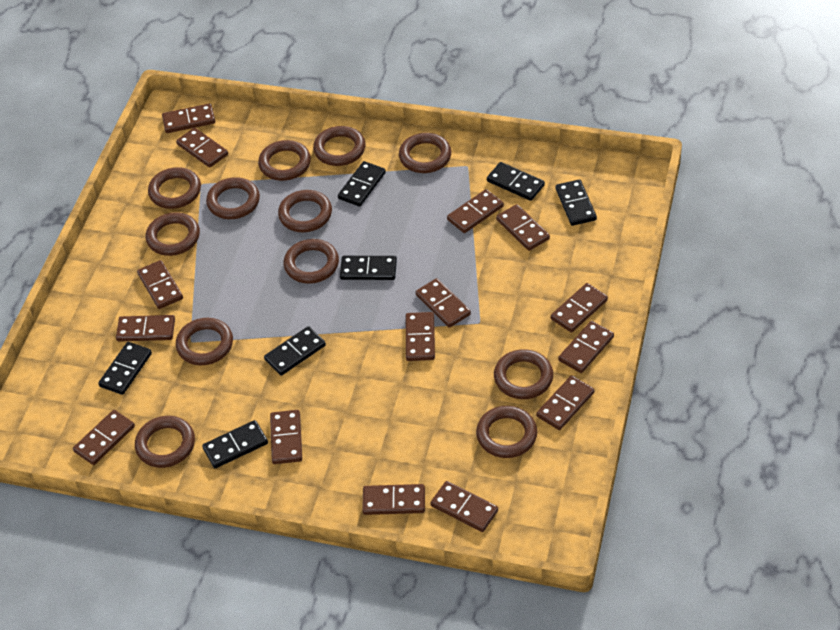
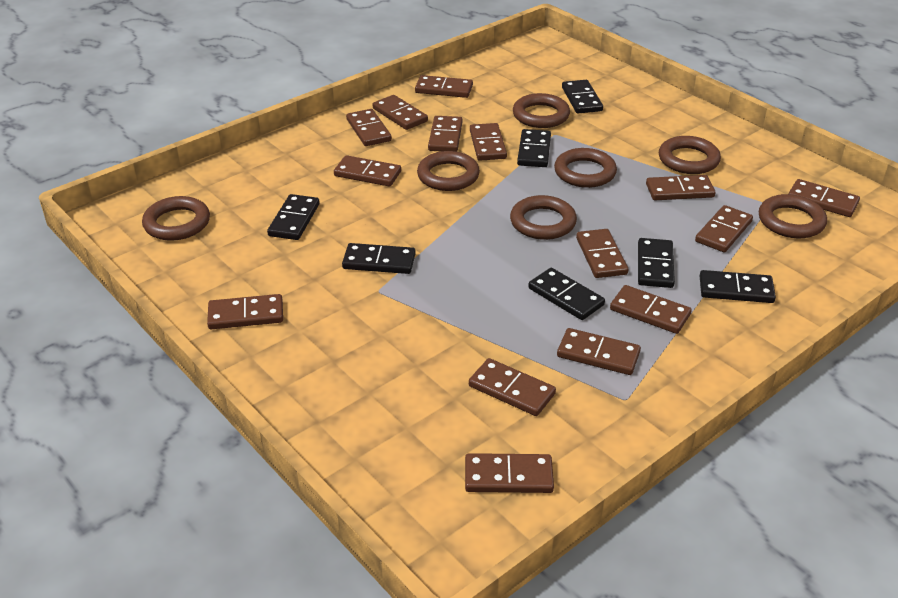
brown ring: 12 -> 7

